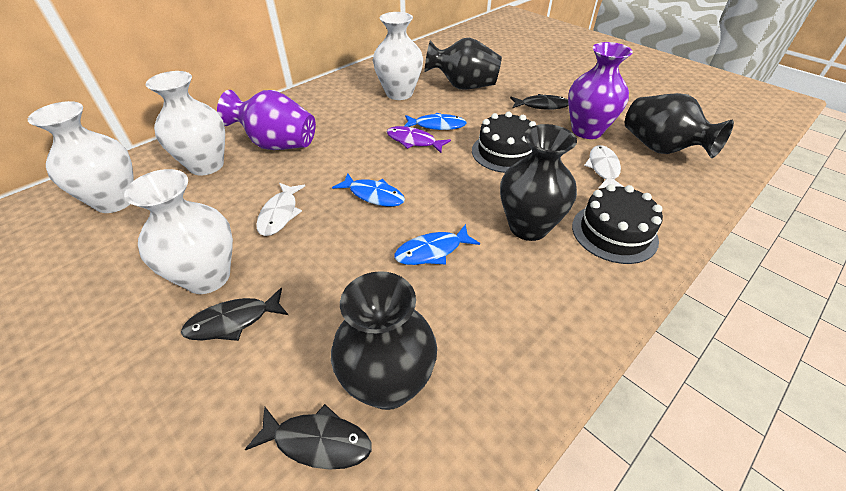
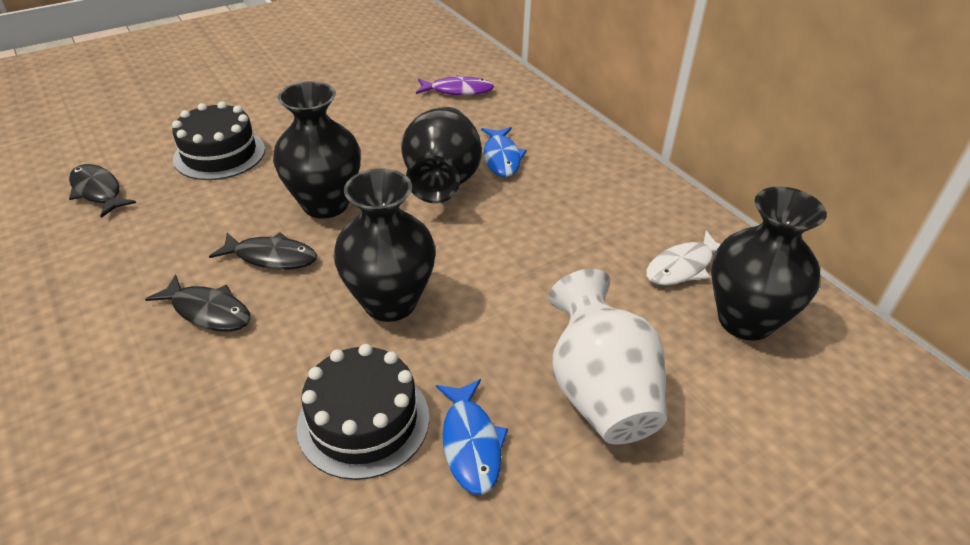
blue fish: 3 -> 2
purple vase: 2 -> 0
white fish: 2 -> 1
white vase: 4 -> 1

